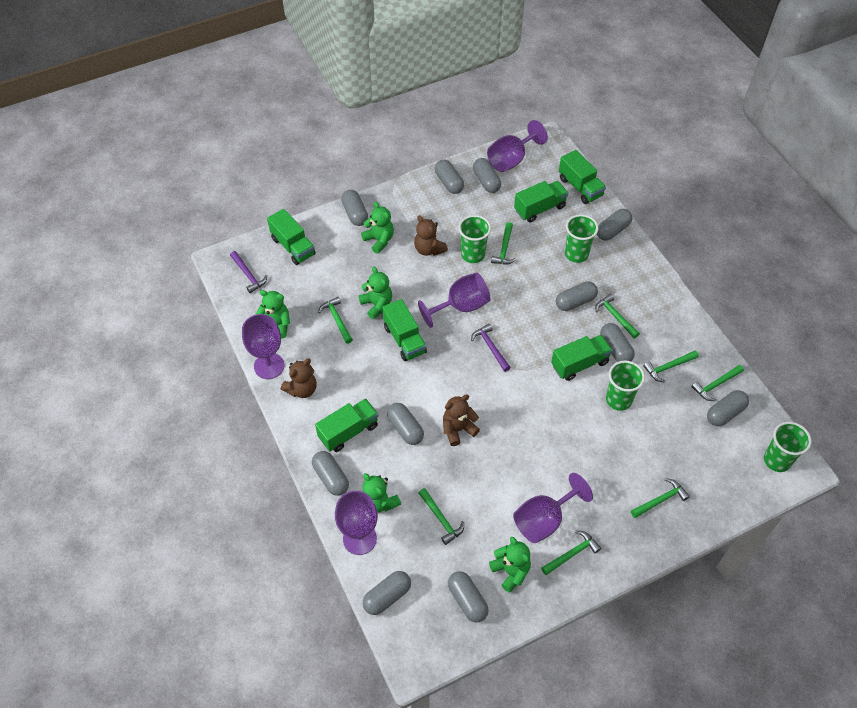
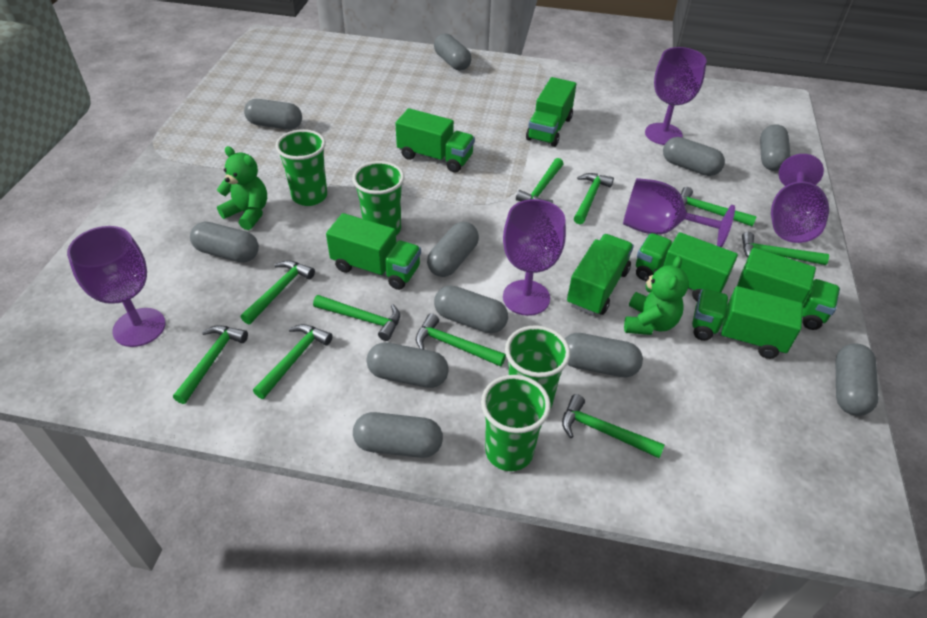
brown teddy bear: 3 -> 0
green hammer: 8 -> 10
green teddy bear: 5 -> 2
green truck: 6 -> 7
purple hammer: 2 -> 0

